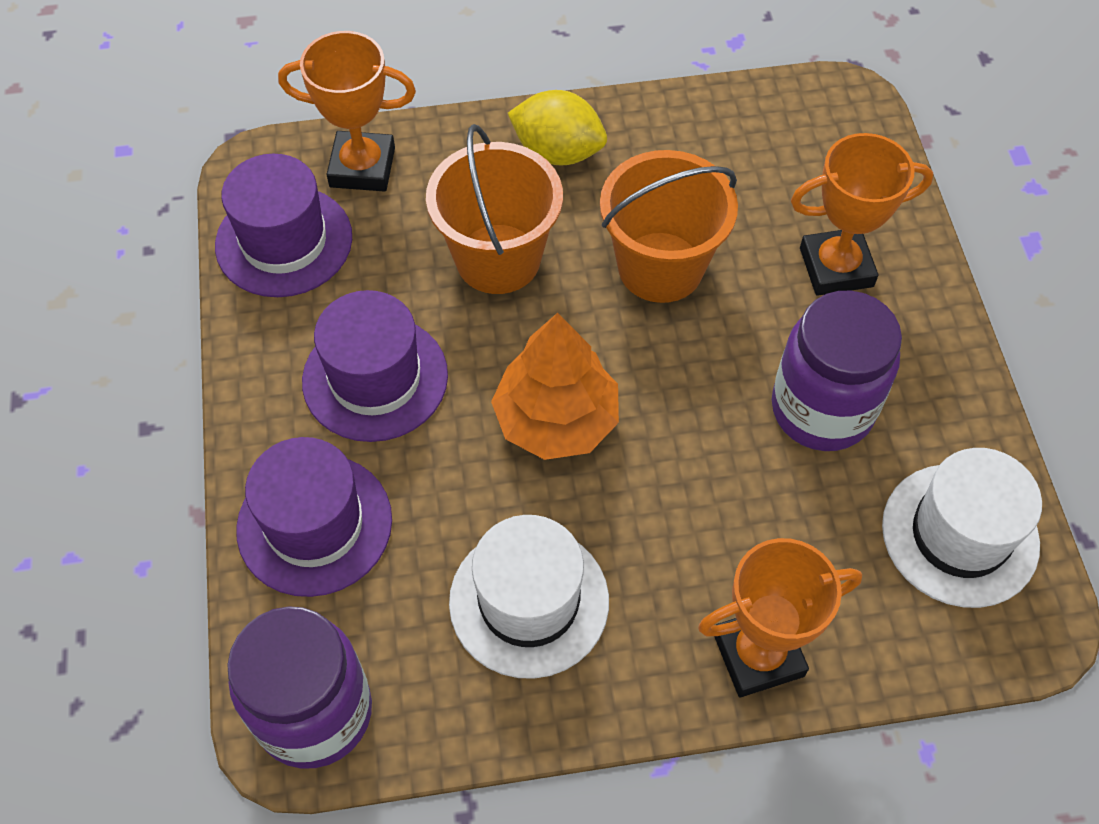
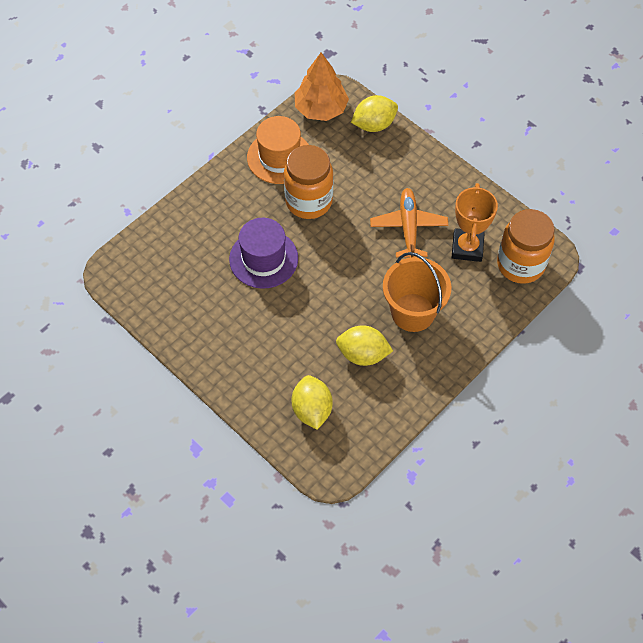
orange bucket: 2 -> 1
orange hat: 0 -> 1
orange jar: 0 -> 2
orange plane: 0 -> 1
orange trophy: 3 -> 1
purple hat: 3 -> 1
purple jar: 2 -> 0
white hat: 2 -> 0
yellow lemon: 1 -> 3

